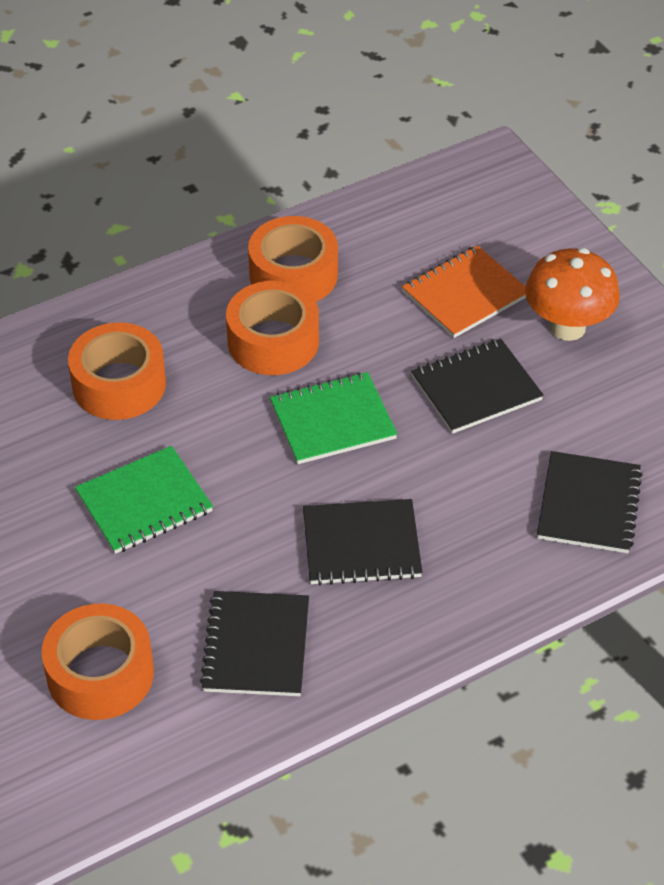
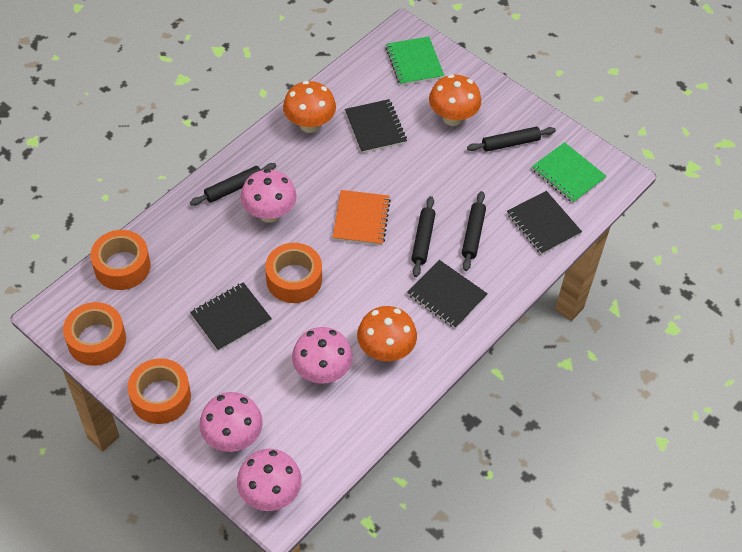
black rolling pin: 0 -> 4
orange mushroom: 1 -> 3
pink mushroom: 0 -> 4

